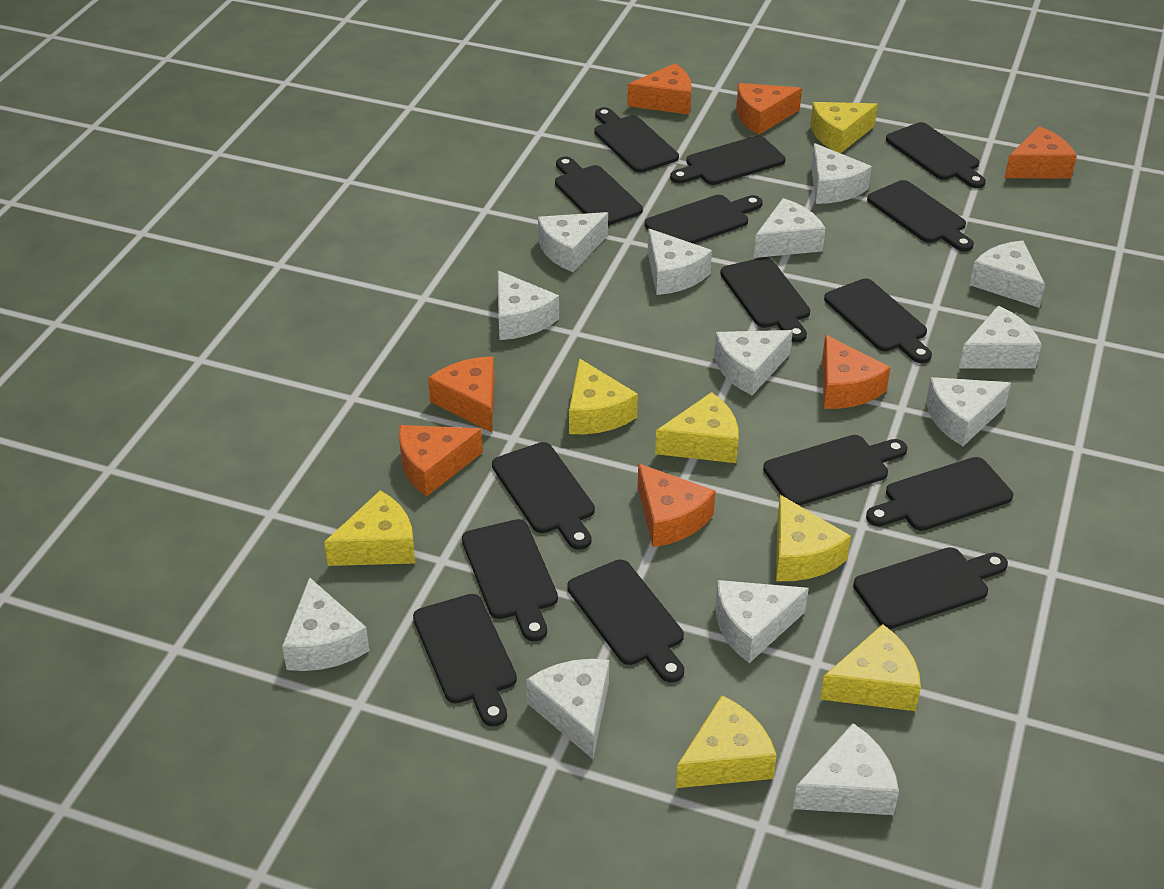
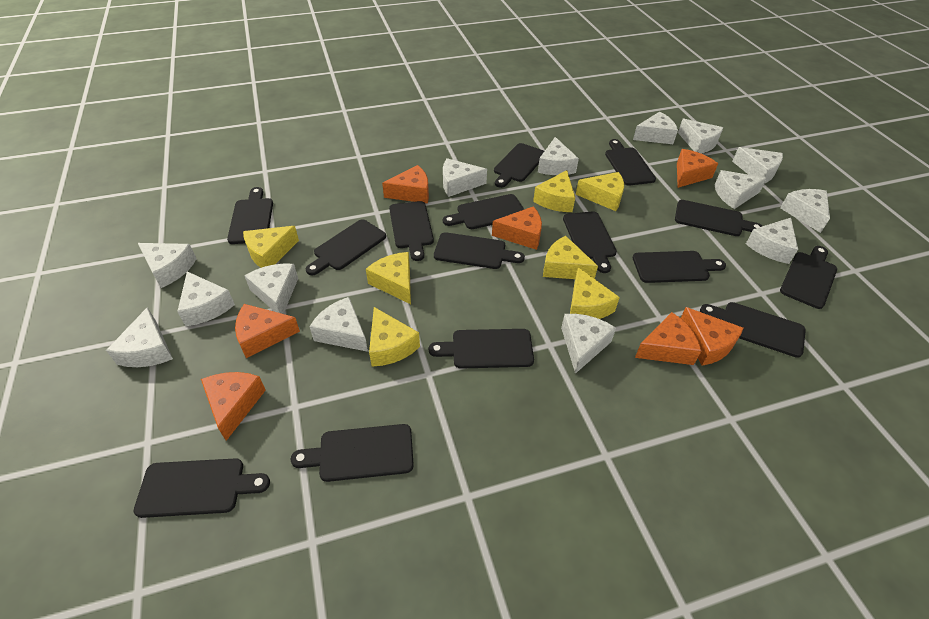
white cheese: 13 -> 14

